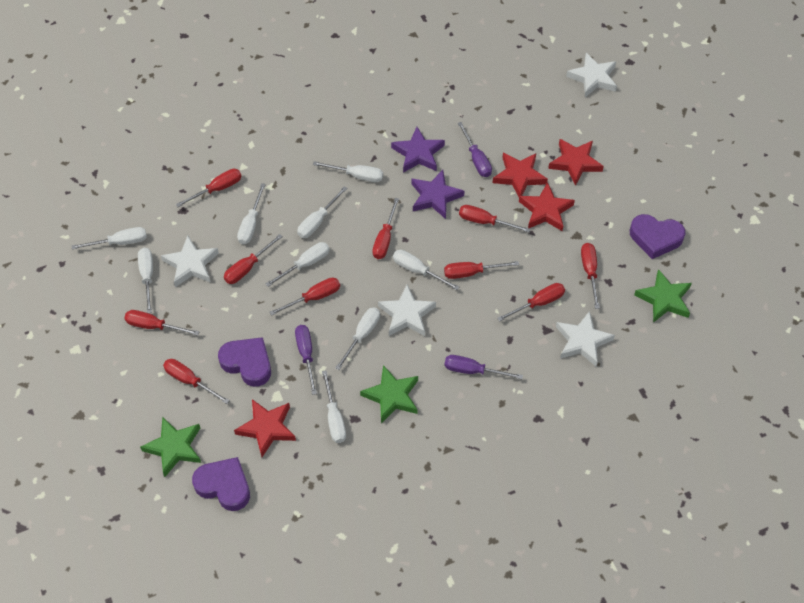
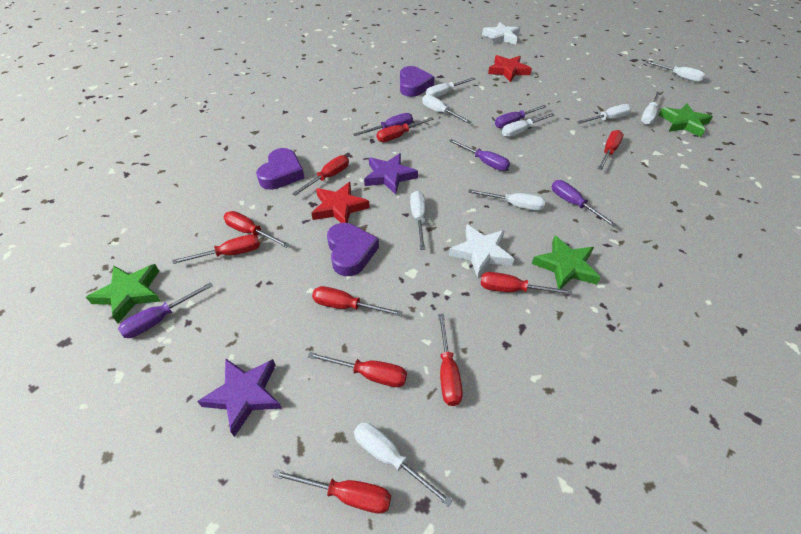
purple screwdriver: 3 -> 5
red star: 4 -> 2
white star: 4 -> 2

